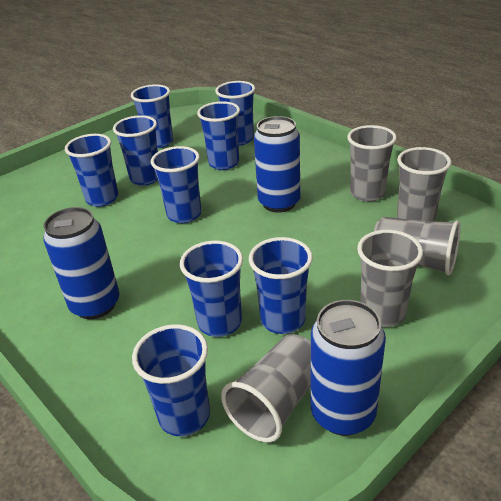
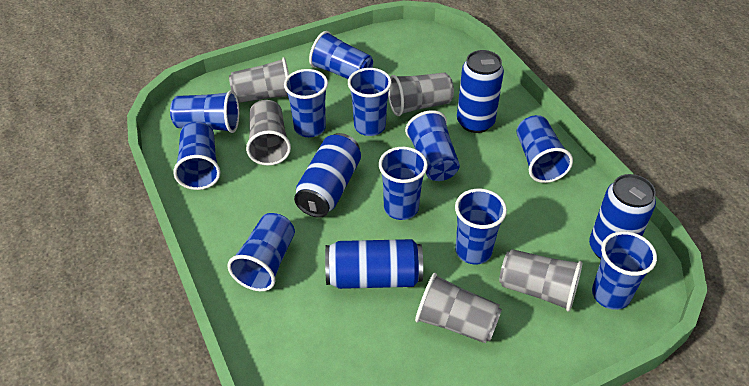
blue can: 3 -> 4
blue cup: 9 -> 11

